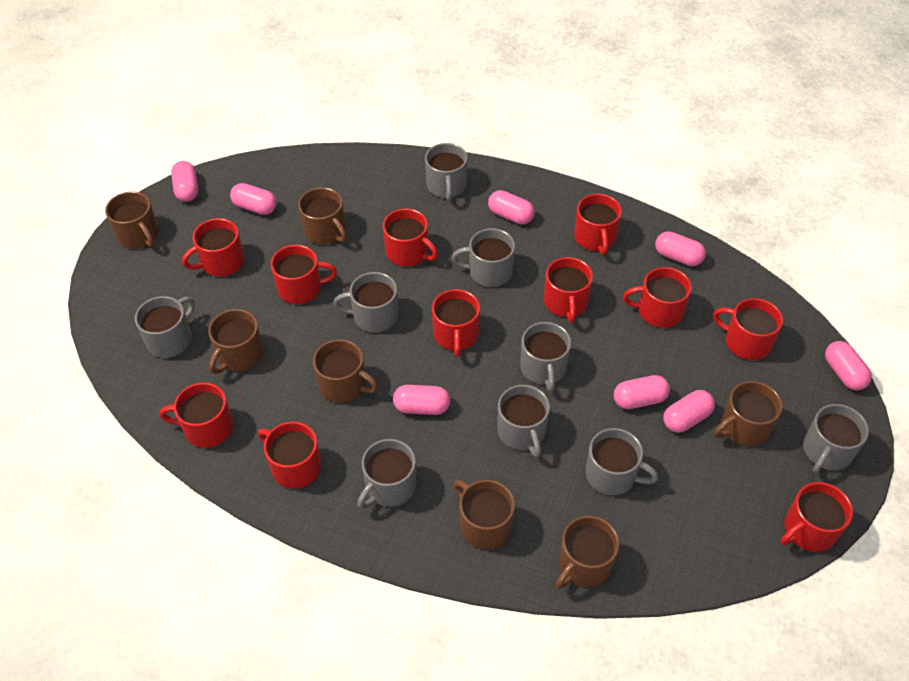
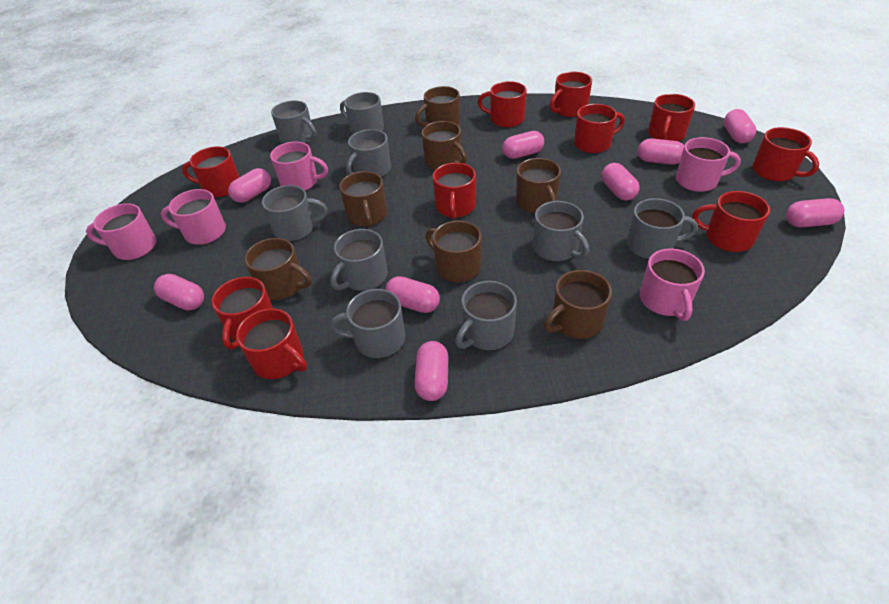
pink capsule: 8 -> 9
pink mug: 0 -> 5
red mug: 11 -> 10

